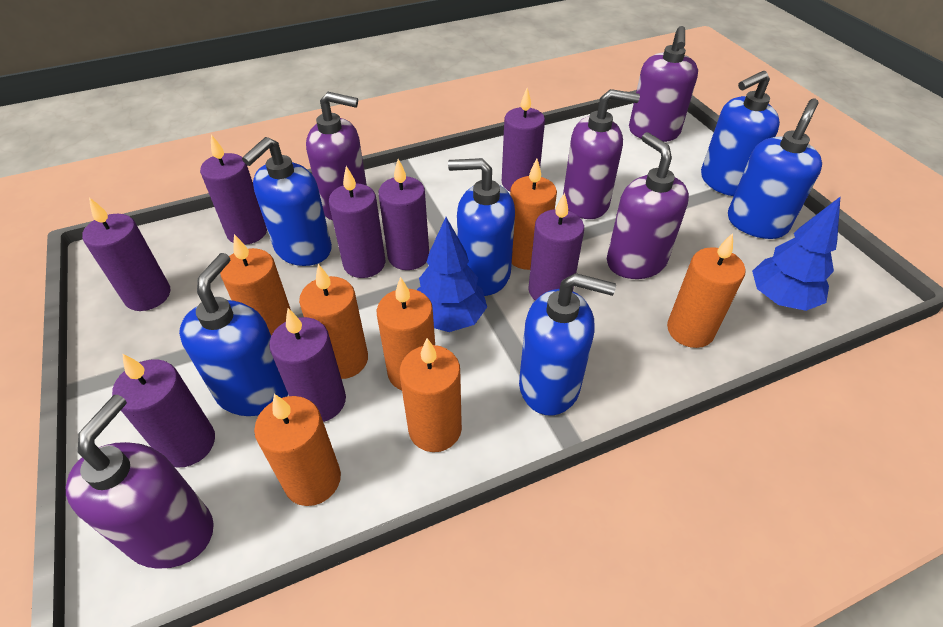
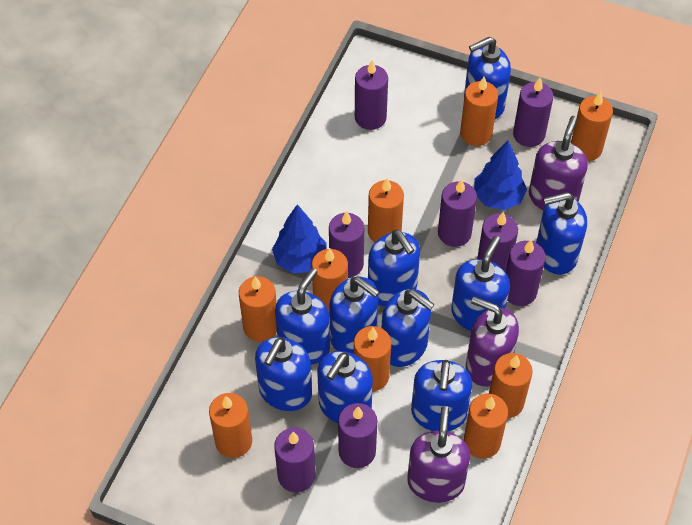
blue soap dispenser: 6 -> 10
orange candle: 7 -> 9
purple soap dispenser: 5 -> 3

